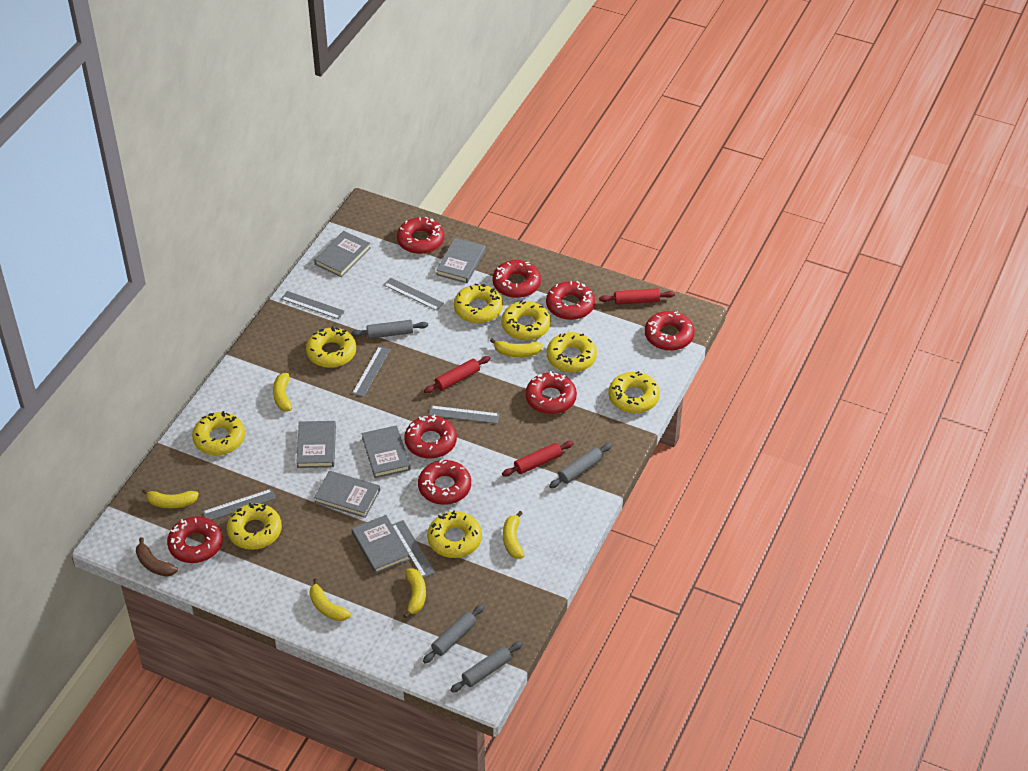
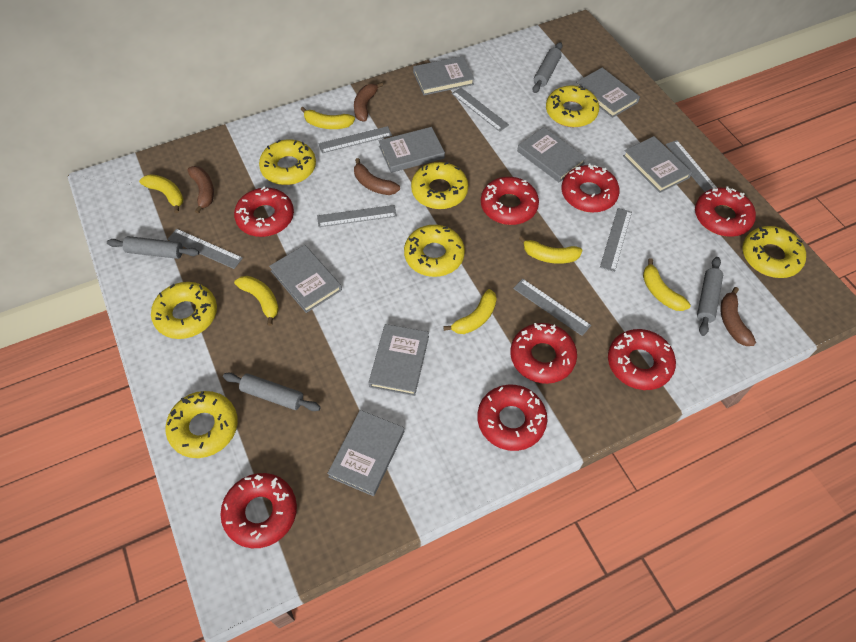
brown banana: 1 -> 4
grey book: 6 -> 8
grey ruler: 6 -> 7
red rolling pin: 3 -> 0
yellow donut: 8 -> 7

